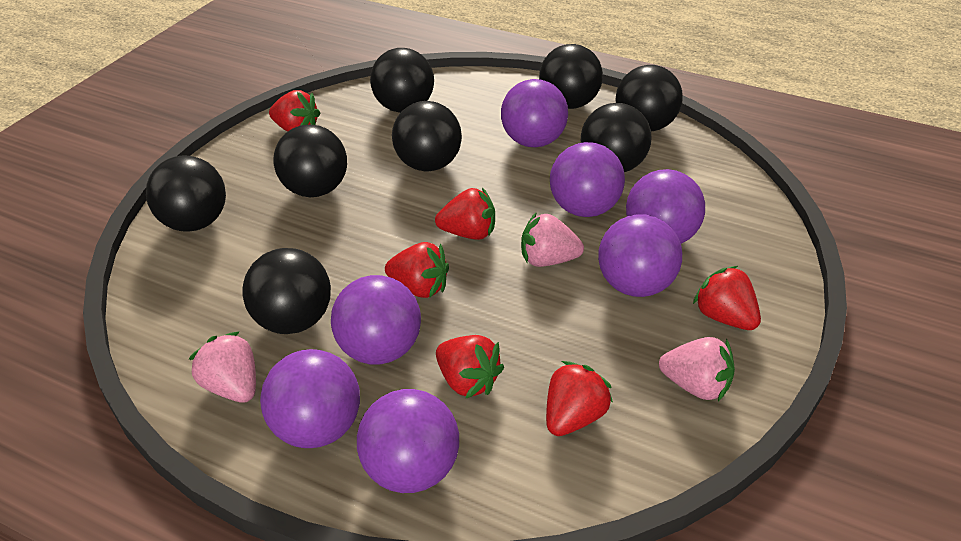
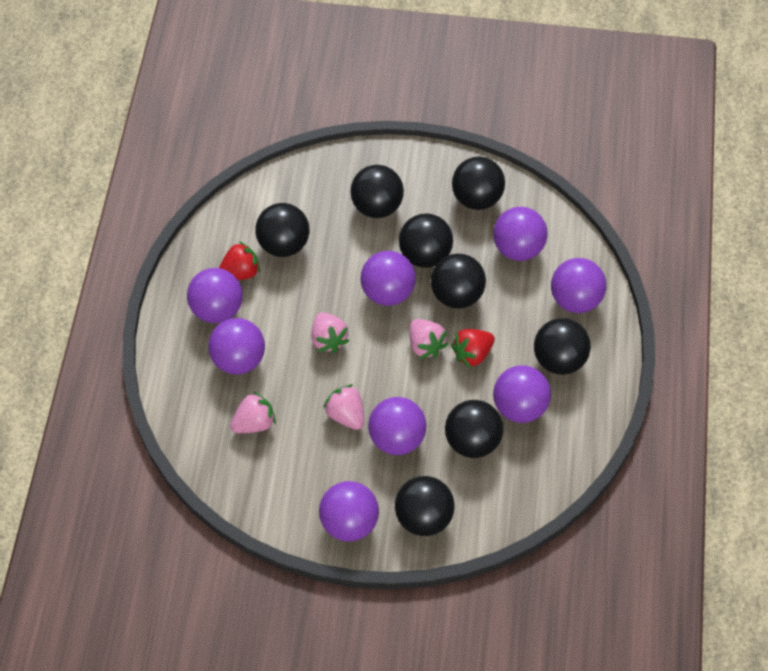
pink strawberry: 3 -> 4
purple ball: 7 -> 8
red strawberry: 6 -> 2

